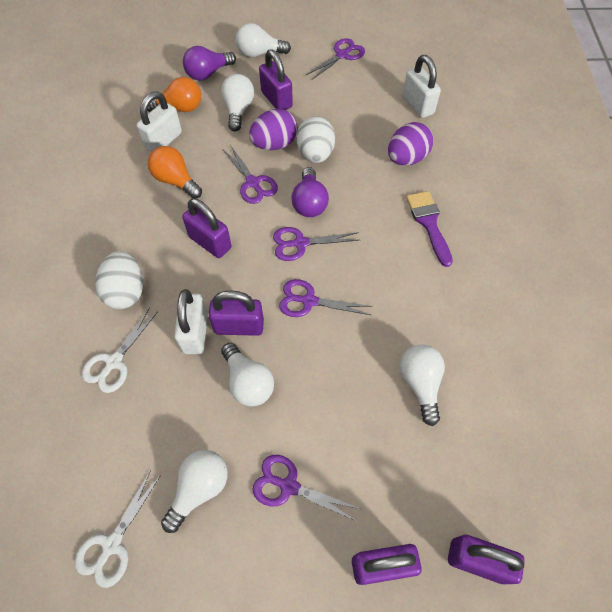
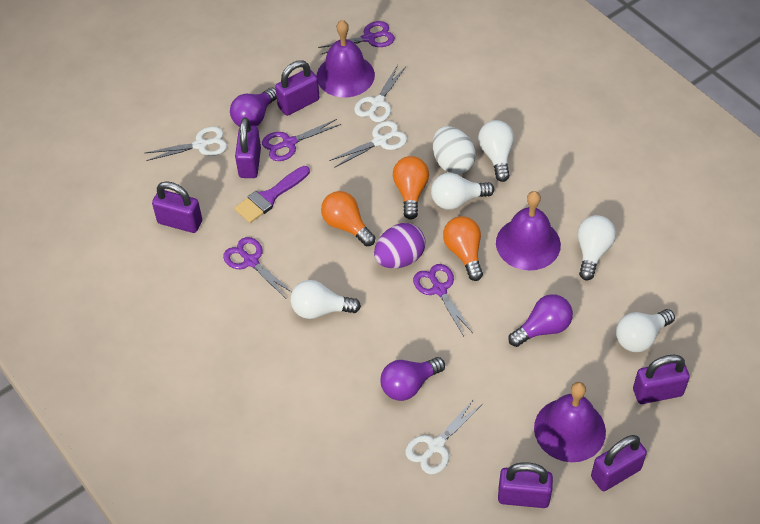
orange light bulb: 2 -> 3
purple bell: 0 -> 3
purple egg: 2 -> 1
purple light bulb: 2 -> 3
purple padlock: 5 -> 6
purple scissors: 5 -> 4
white egg: 2 -> 1
white padlock: 3 -> 0
white scissors: 2 -> 4

